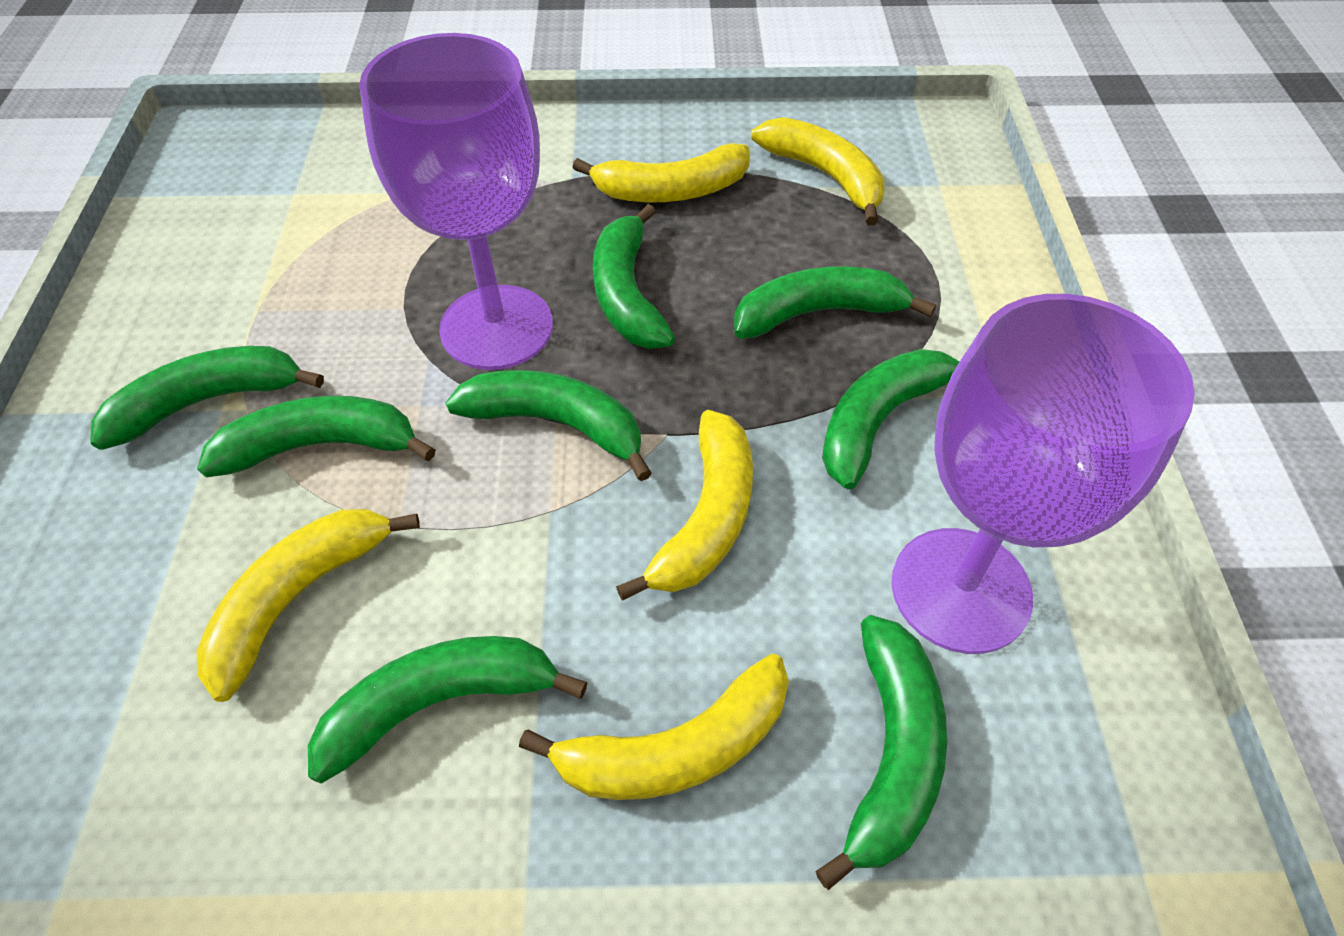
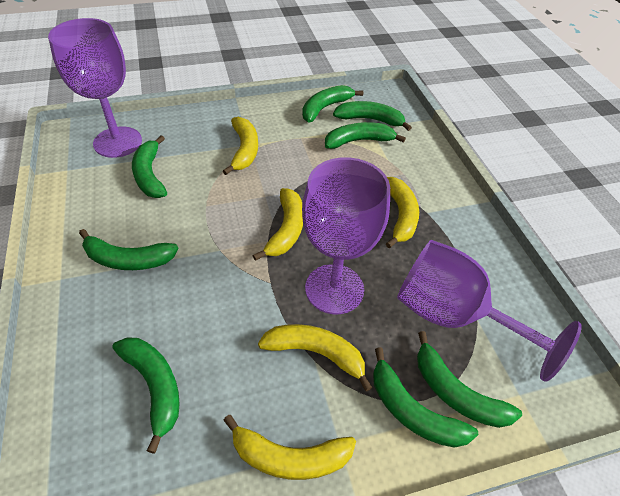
purple goblet: 2 -> 3

